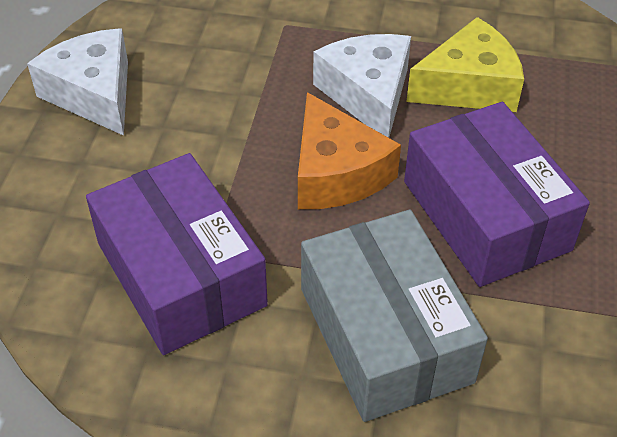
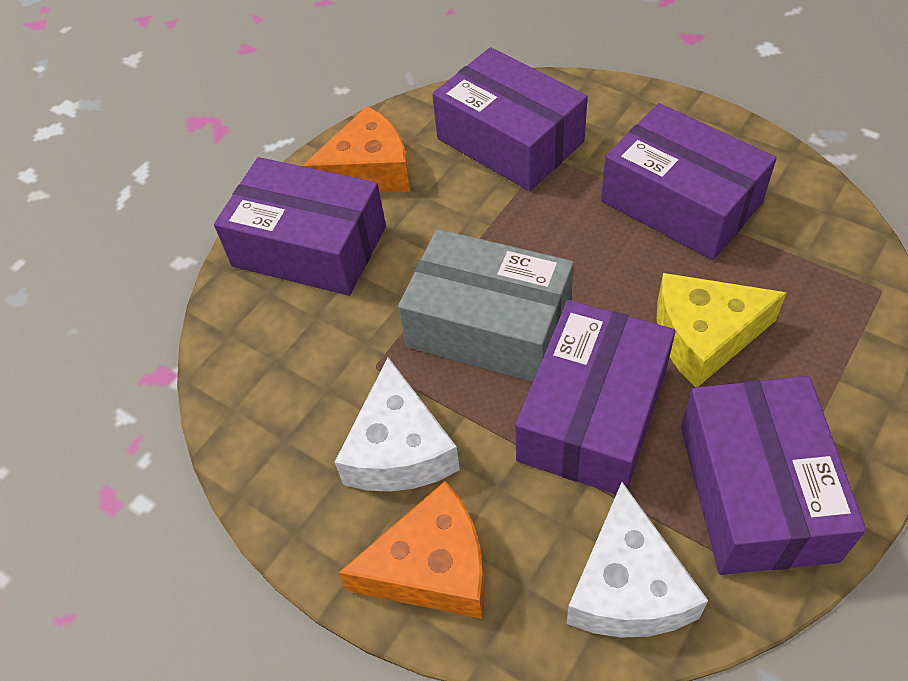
orange cheese: 1 -> 2
purple box: 2 -> 5

